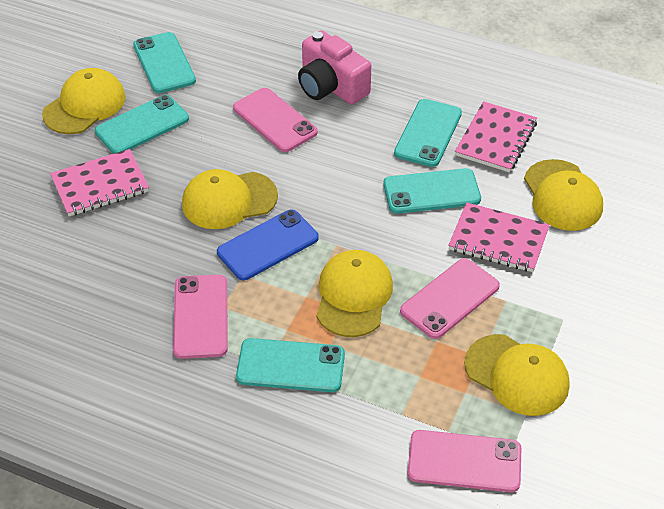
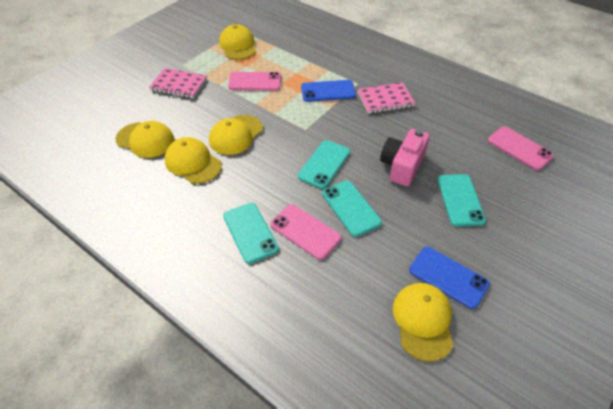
blue phone: 1 -> 2
pink notebook: 3 -> 2
pink phone: 4 -> 3
turquoise phone: 5 -> 4

